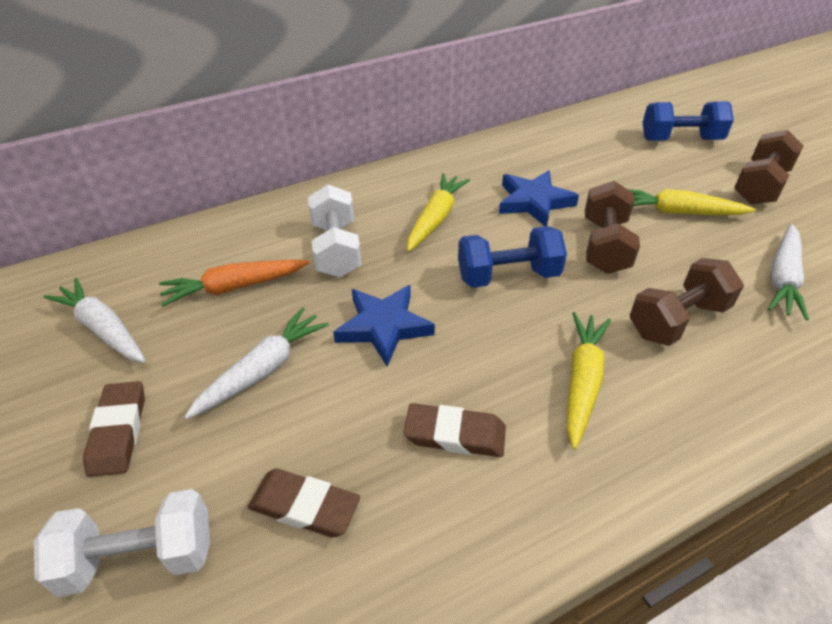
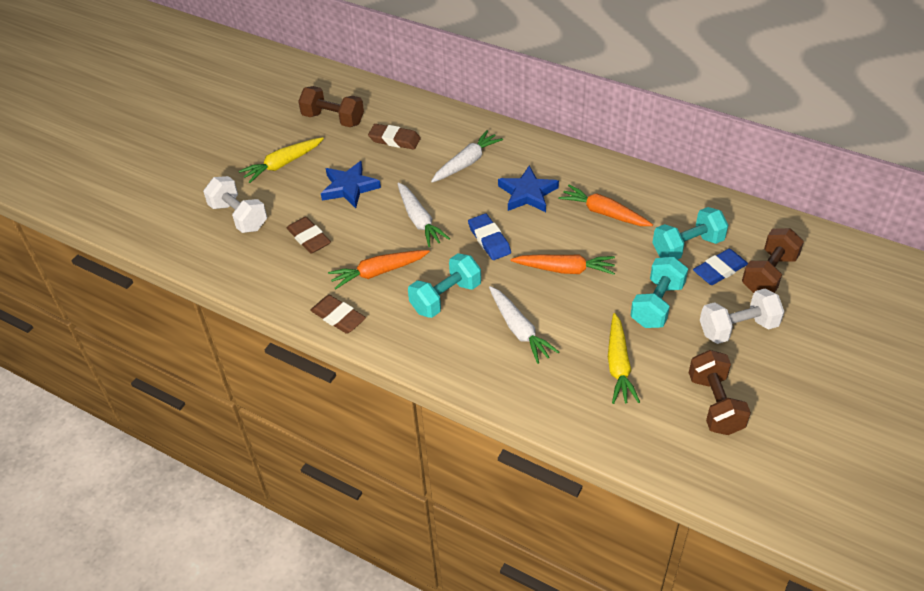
blue dumbbell: 2 -> 0
blue eraser: 0 -> 2
orange carrot: 1 -> 3
turquoise dumbbell: 0 -> 3
yellow carrot: 3 -> 2

